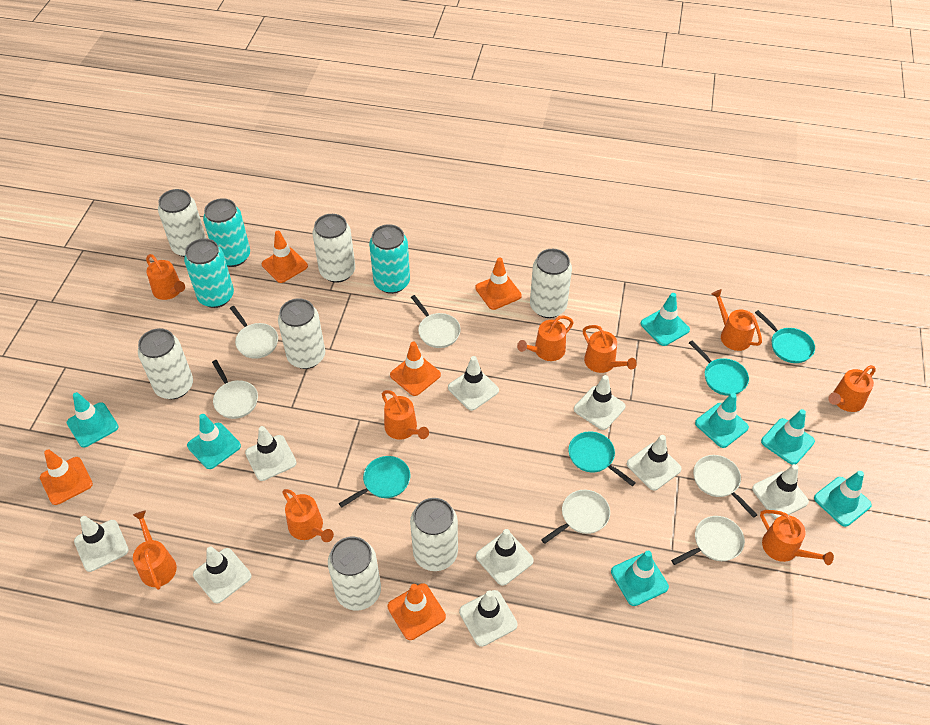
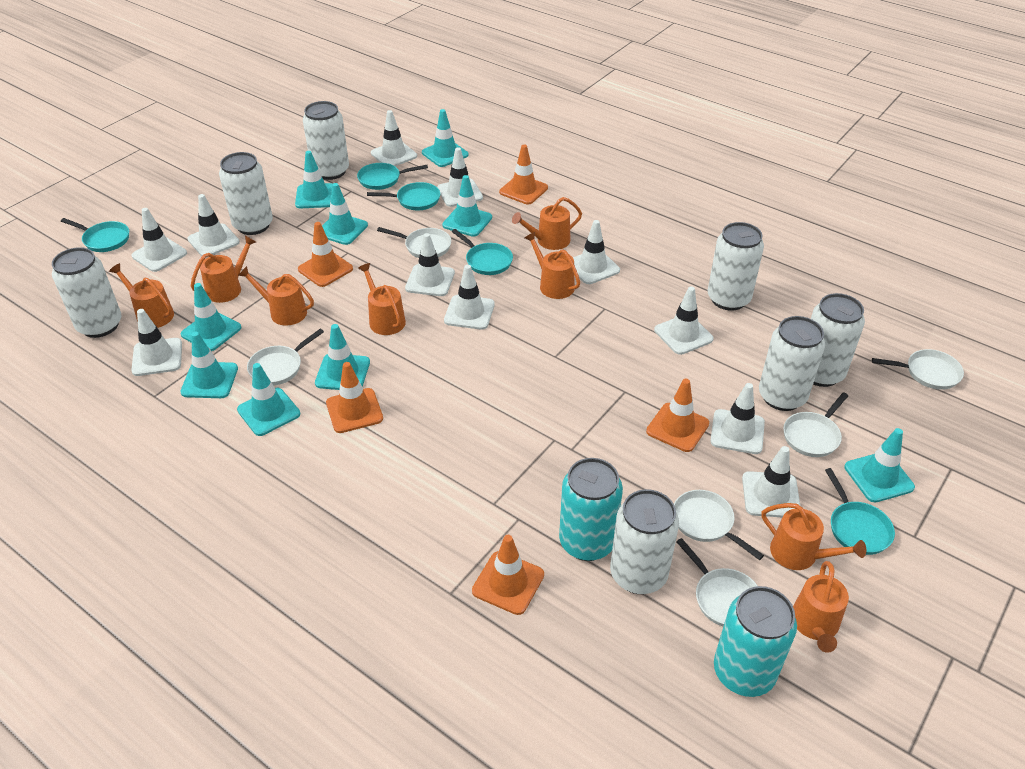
orange watering can: 9 -> 8
turquoise can: 3 -> 2
turquoise pan: 4 -> 5
turquoise traffic cone: 7 -> 9
white traffic cone: 9 -> 11

